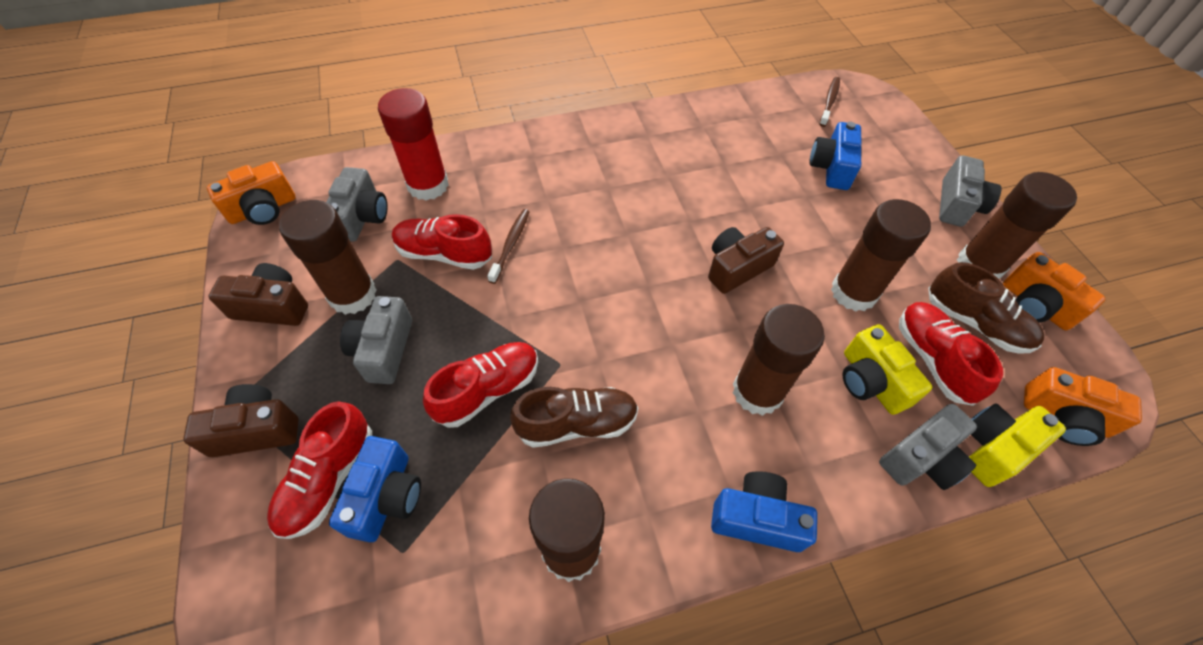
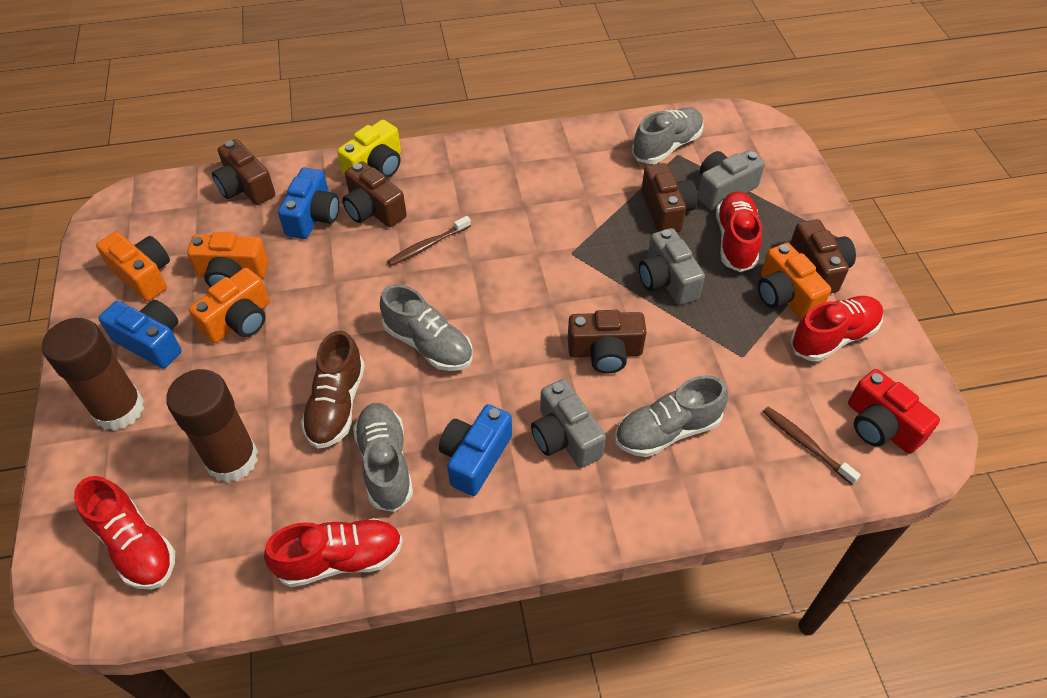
brown camera: 3 -> 5
brown glue stick: 5 -> 2
brown shoe: 2 -> 1
grey camera: 4 -> 3
grey shoe: 0 -> 4
orange camera: 3 -> 4
red camera: 0 -> 1
red glue stick: 1 -> 0
yellow camera: 2 -> 1

